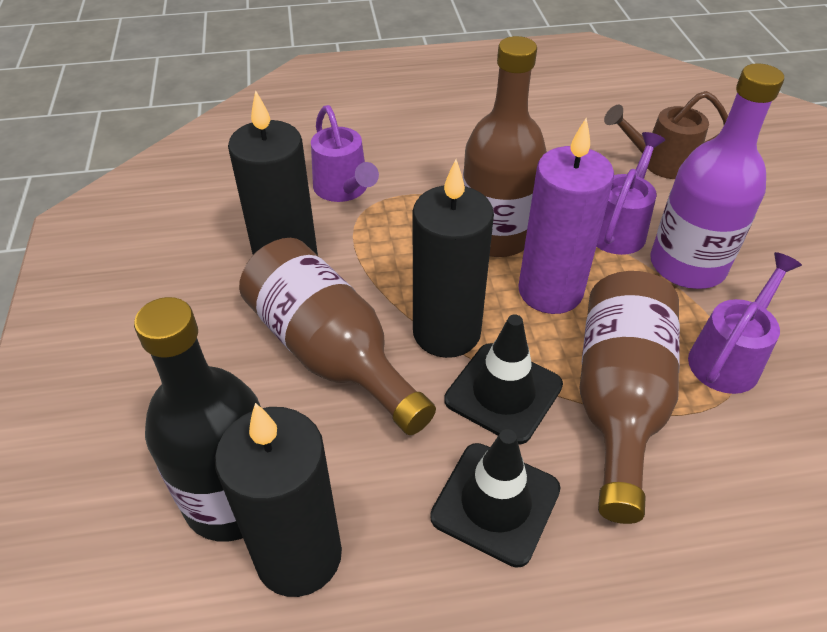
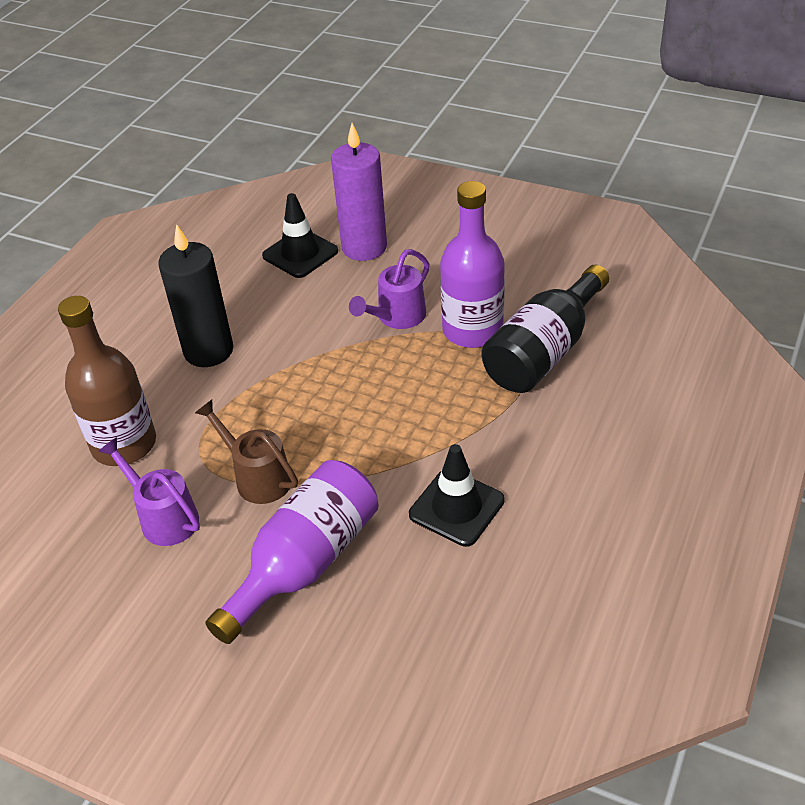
black candle: 3 -> 1
brown bottle: 3 -> 1
purple bottle: 1 -> 2
purple watering can: 3 -> 2

